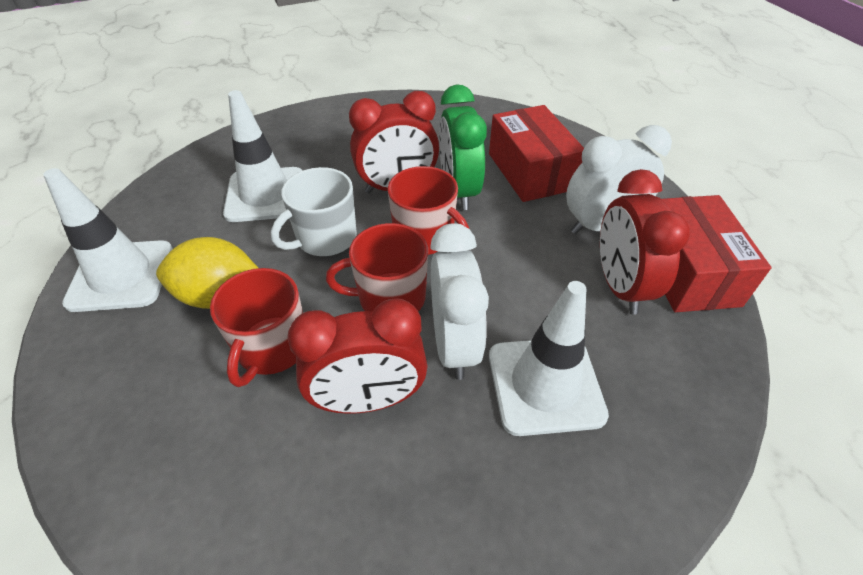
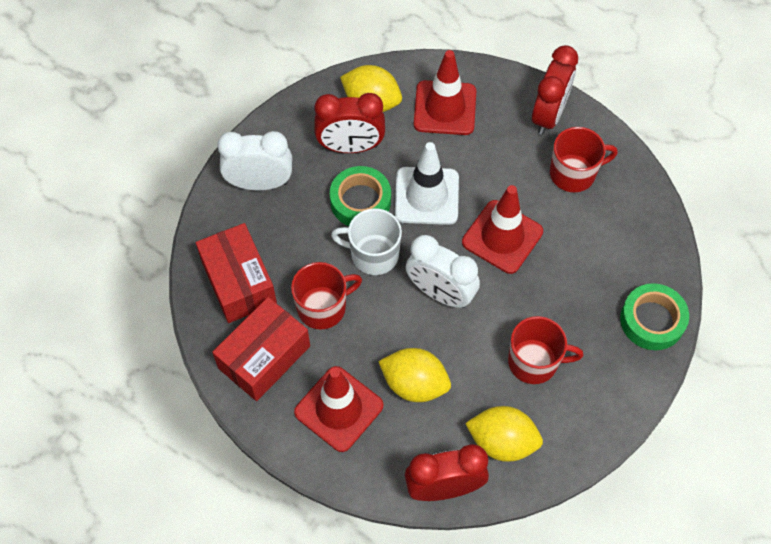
green clock: 1 -> 0
green tape: 0 -> 2
red traffic cone: 0 -> 3
white traffic cone: 3 -> 1
yellow lemon: 1 -> 3

